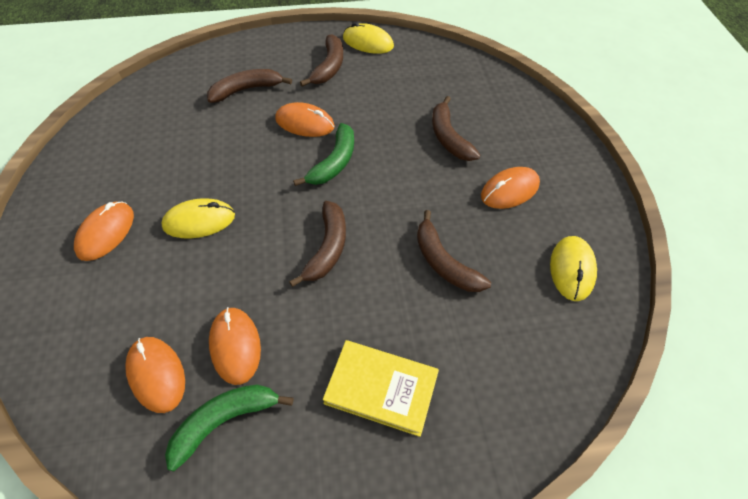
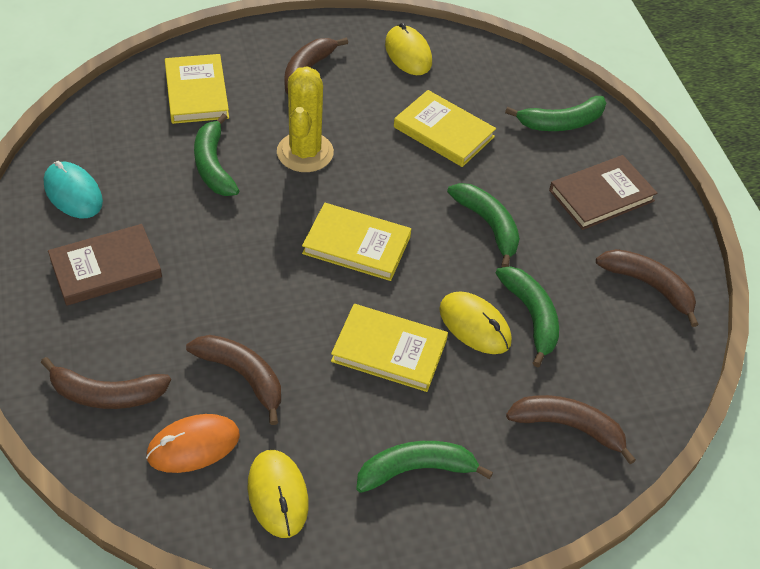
brown book: 0 -> 2
green banana: 2 -> 5
orange mouse: 5 -> 1
turquoise mouse: 0 -> 1
yellow book: 1 -> 4
yellow cactus: 0 -> 1

